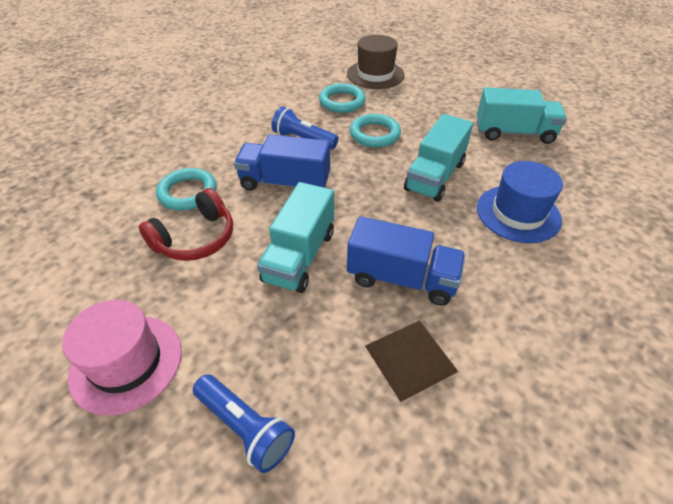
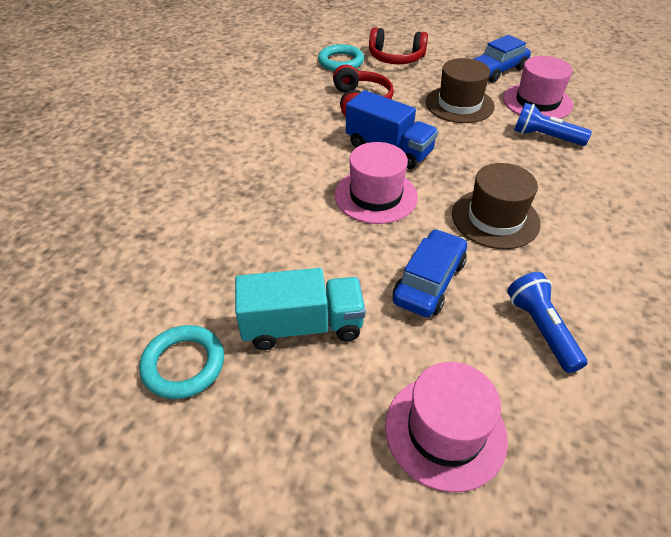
blue car: 0 -> 2
blue hat: 1 -> 0
blue truck: 2 -> 1
brown hat: 1 -> 2
brown pyramid: 1 -> 0
pink hat: 1 -> 3
red headphones: 1 -> 2
turquoise ring: 3 -> 2
turquoise truck: 3 -> 1

